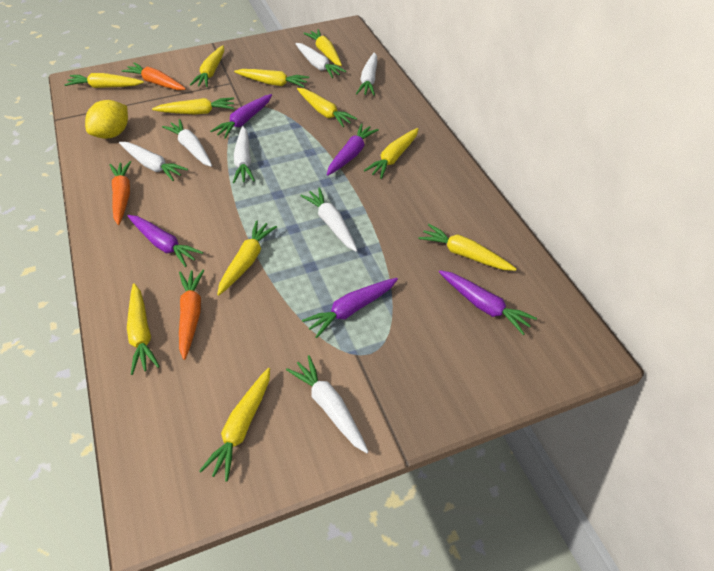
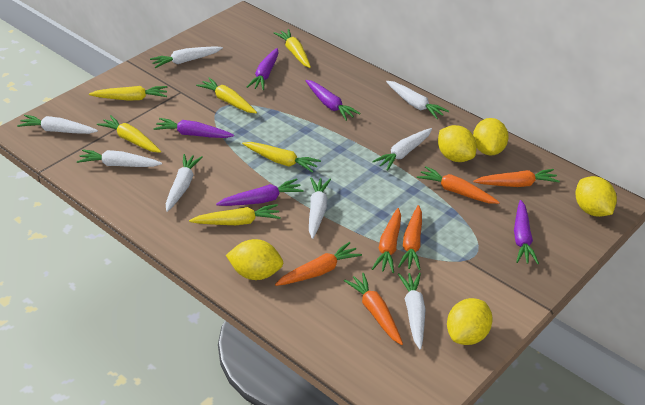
orange carrot: 3 -> 6
white carrot: 7 -> 8
yellow carrot: 11 -> 6
yellow lemon: 1 -> 5

